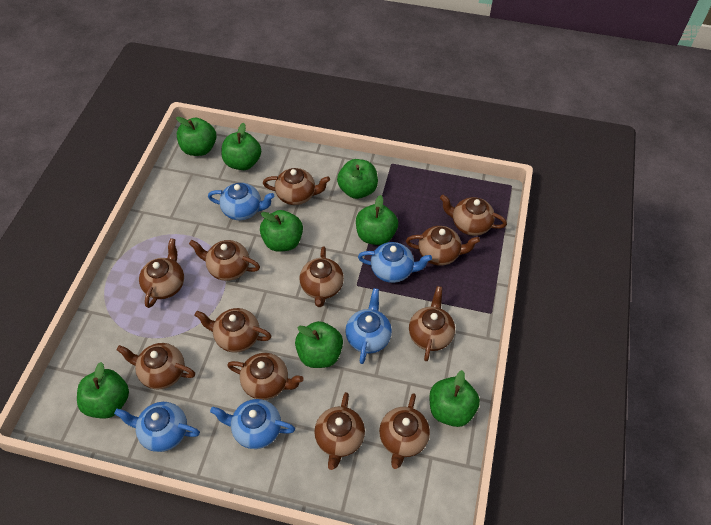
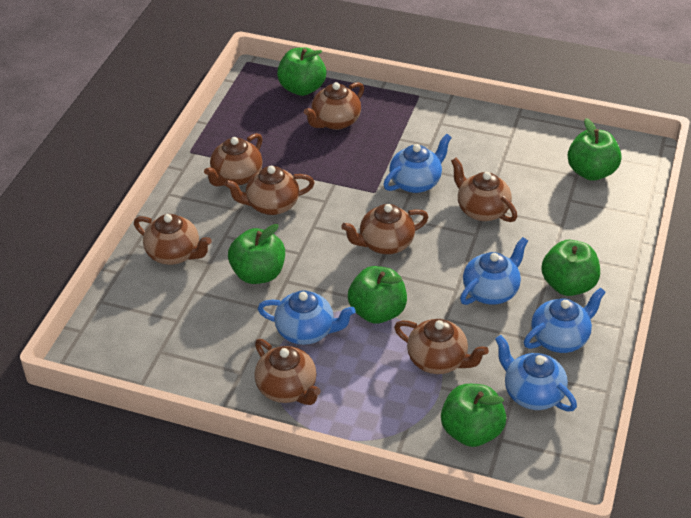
brown teapot: 12 -> 8
green apple: 8 -> 6

